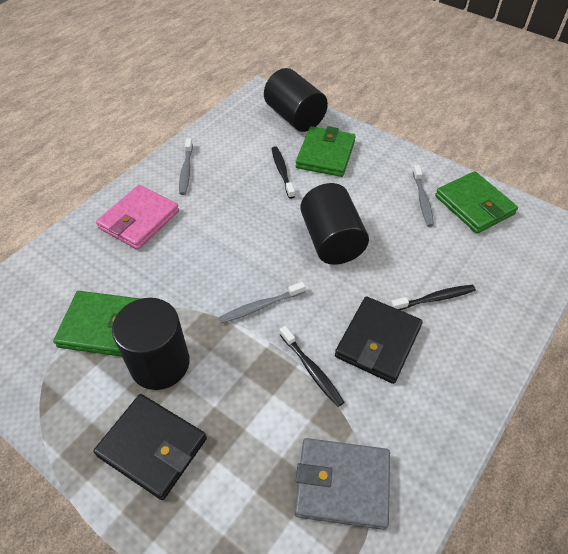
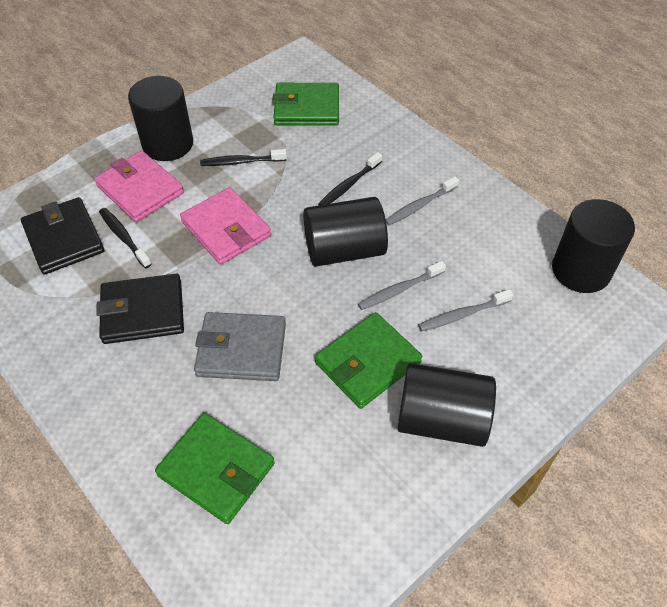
black cylinder: 3 -> 4
pink wallet: 1 -> 2

